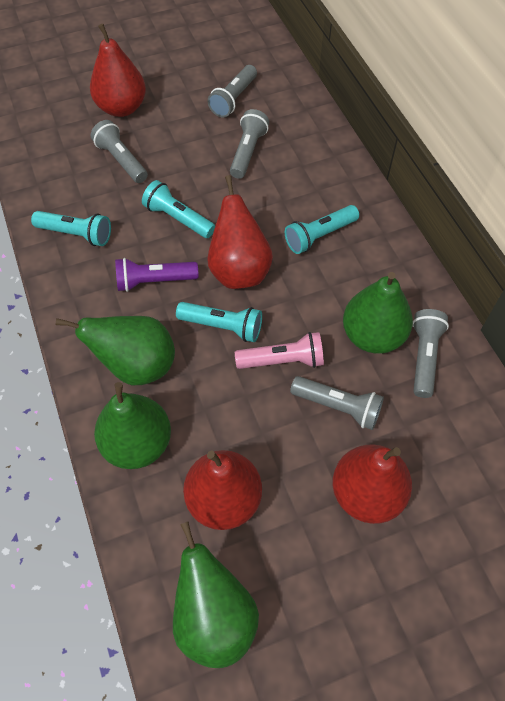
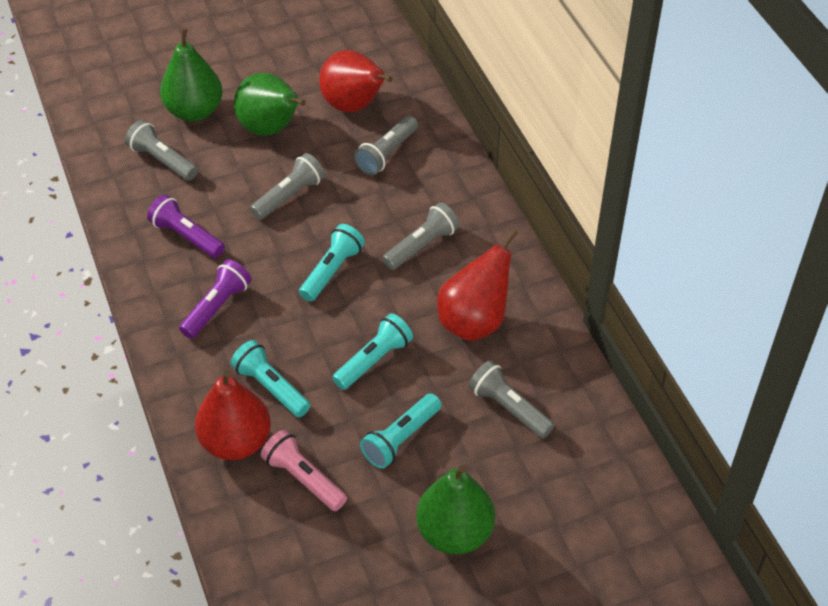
green pear: 4 -> 3
purple flashlight: 1 -> 2
red pear: 4 -> 3

